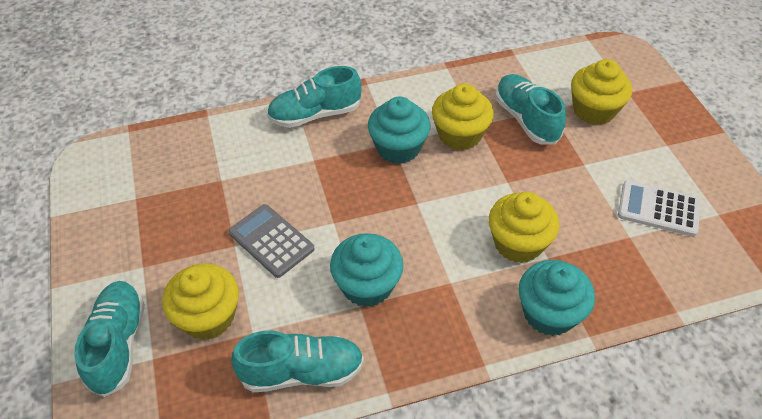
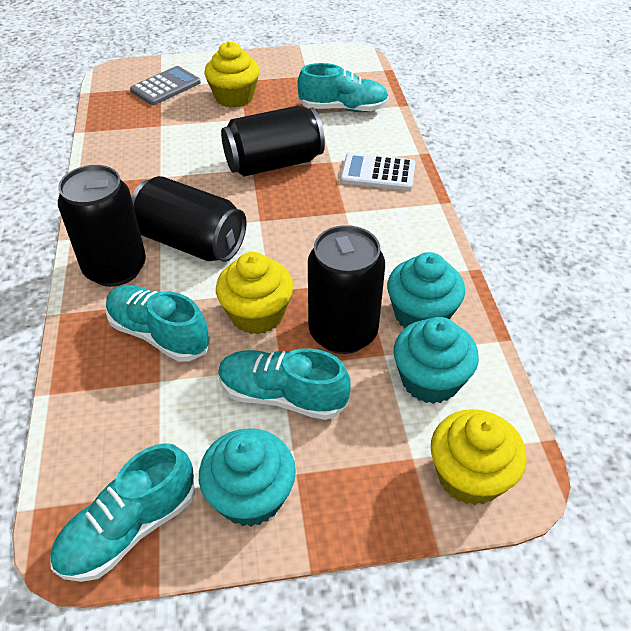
black can: 0 -> 4
yellow cupcake: 4 -> 3

